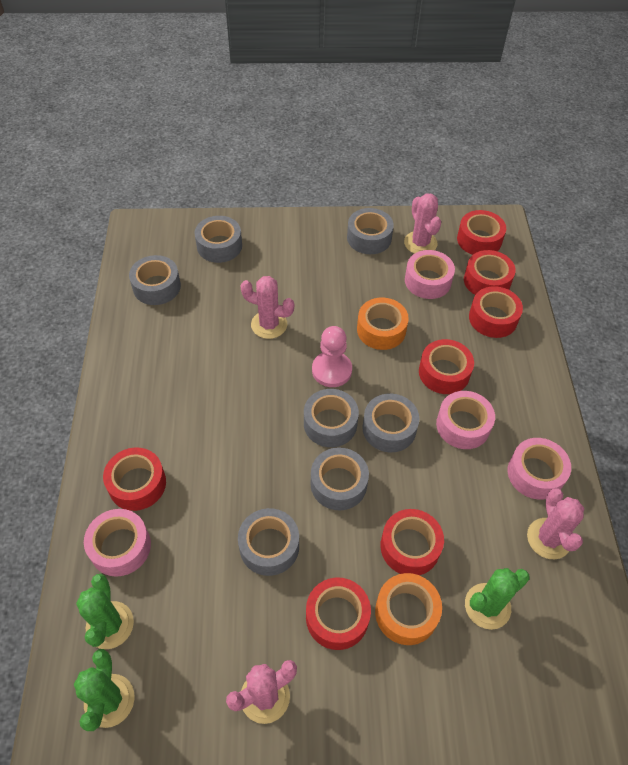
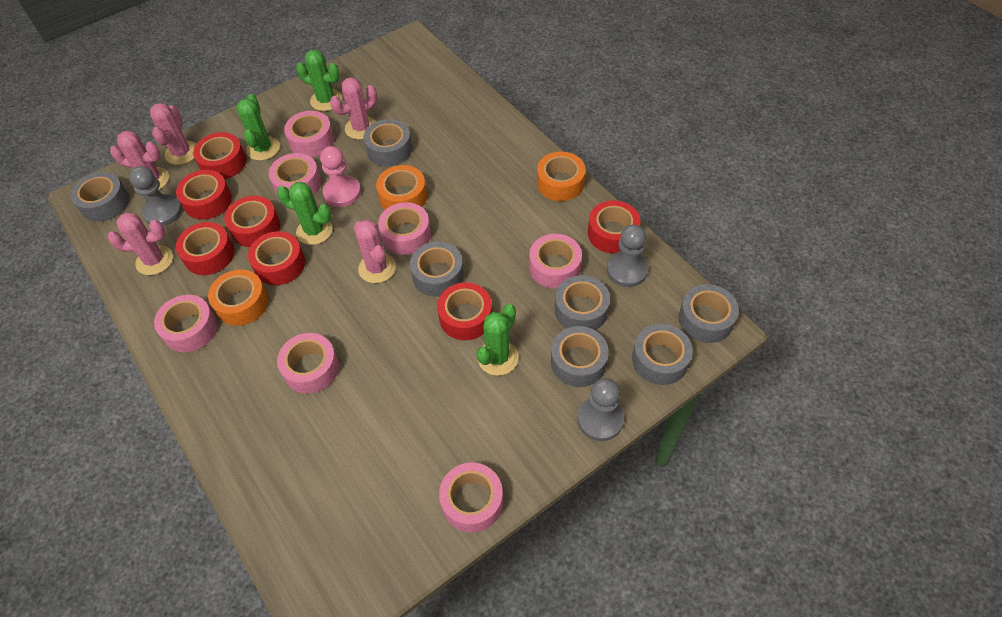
green cactus: 3 -> 4
grey pawn: 0 -> 3
orange tape: 2 -> 3
pink cactus: 4 -> 5
pink tape: 4 -> 7

